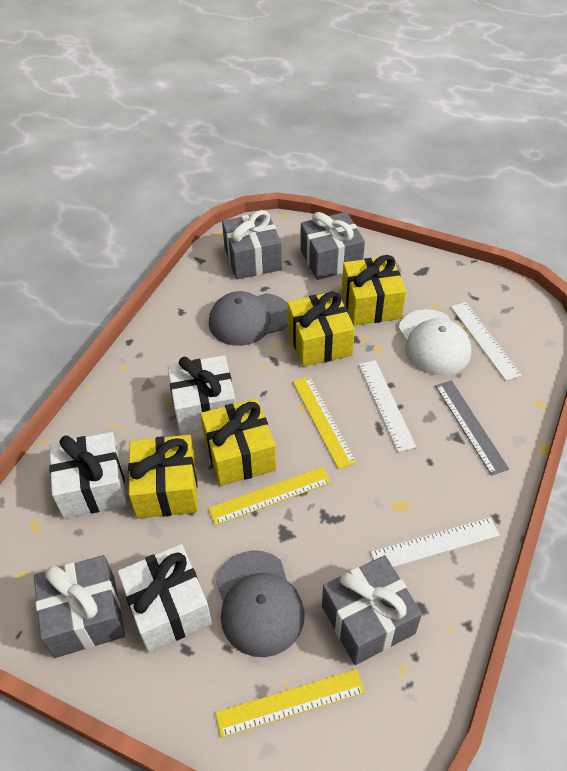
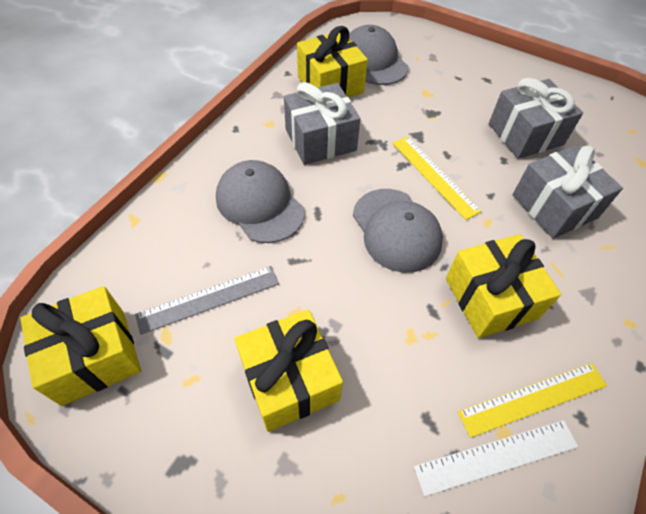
grey cap: 2 -> 3
grey gift: 4 -> 3
white cap: 1 -> 0
white gift: 3 -> 0
white ruler: 3 -> 1
yellow ruler: 3 -> 2

